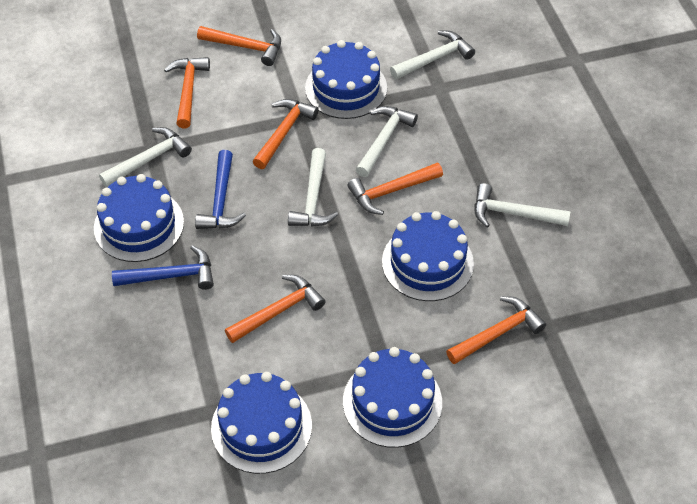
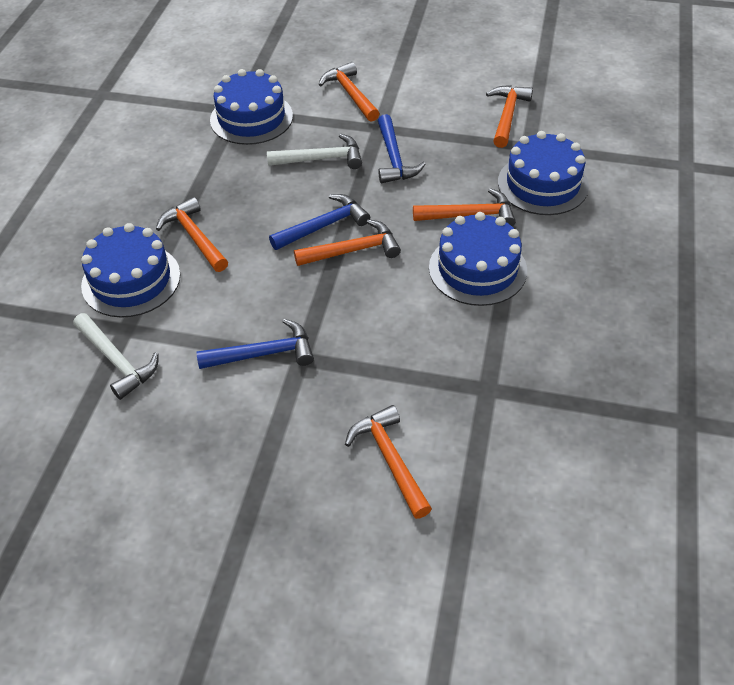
blue cake: 5 -> 4
blue hammer: 2 -> 3
white hammer: 5 -> 2

